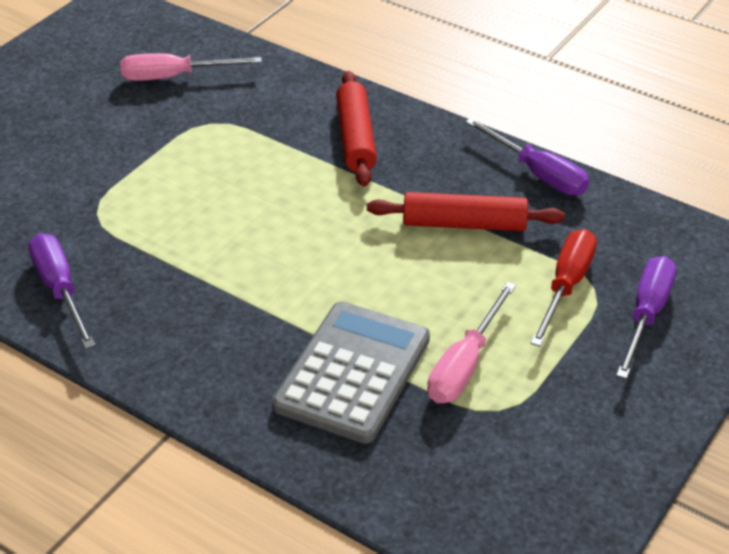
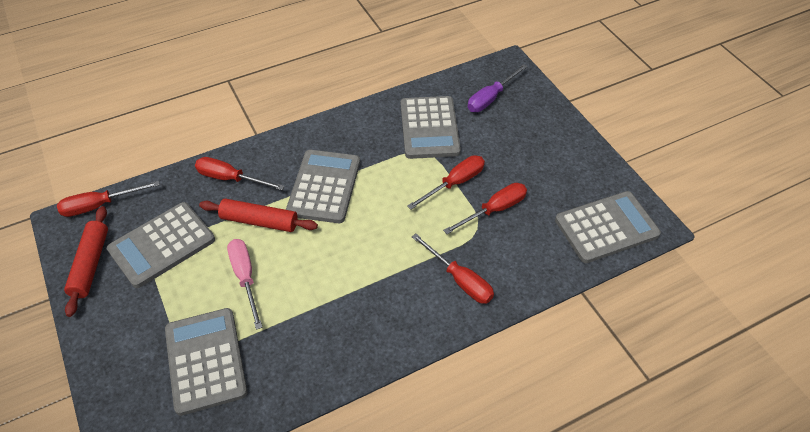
grey calculator: 1 -> 5
pink screwdriver: 2 -> 1
purple screwdriver: 3 -> 1
red screwdriver: 1 -> 5

